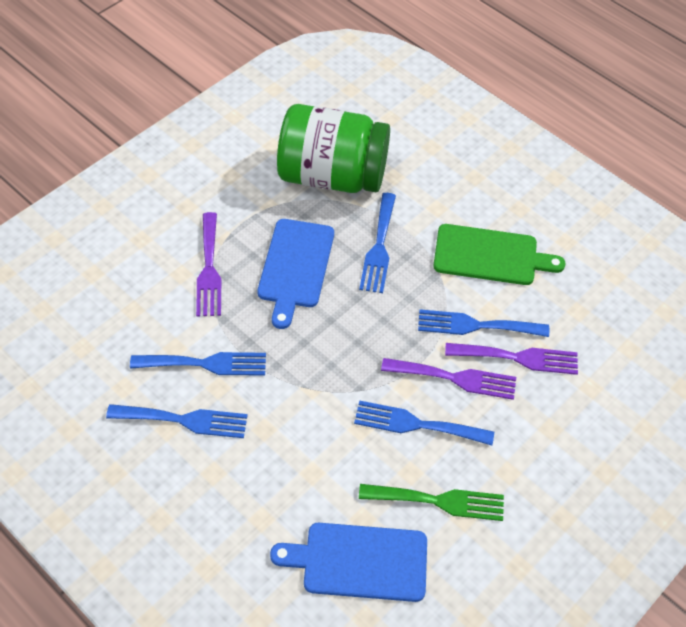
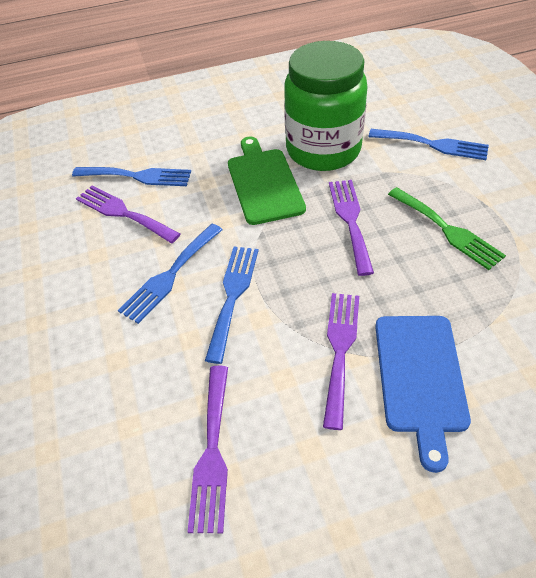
blue cutting board: 2 -> 1
blue fork: 5 -> 4
purple fork: 3 -> 4

